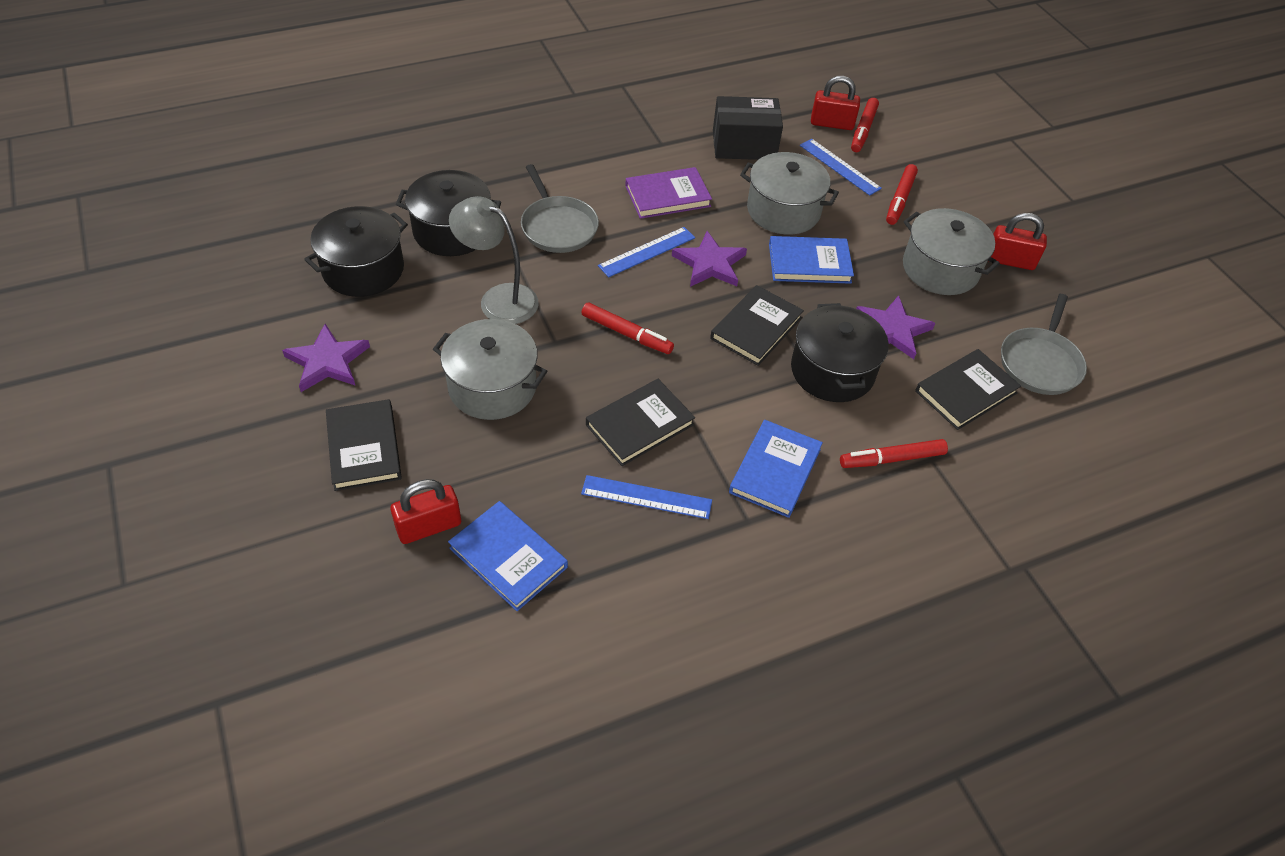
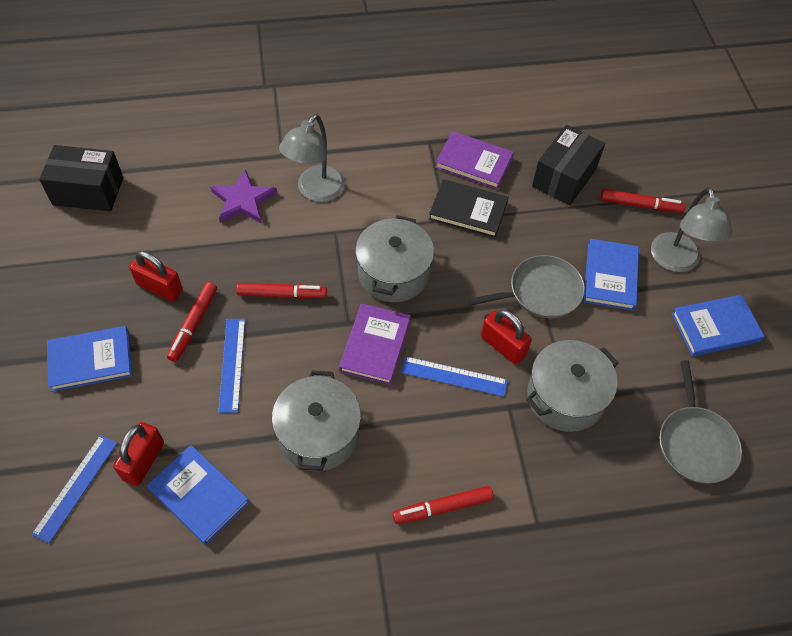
black book: 4 -> 1
black box: 1 -> 2
black pot: 3 -> 0
blue book: 3 -> 4
grey lamp: 1 -> 2
purple book: 1 -> 2
purple star: 3 -> 1

